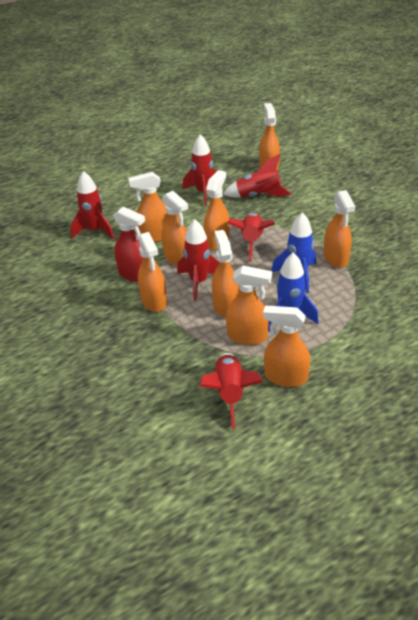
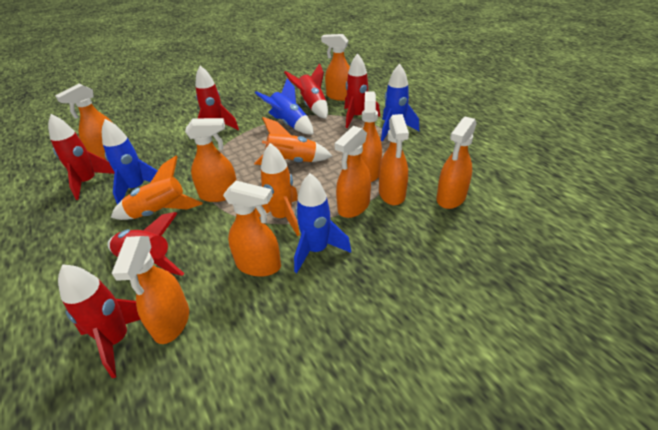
blue rocket: 2 -> 4
orange rocket: 0 -> 3
red spray bottle: 1 -> 0

